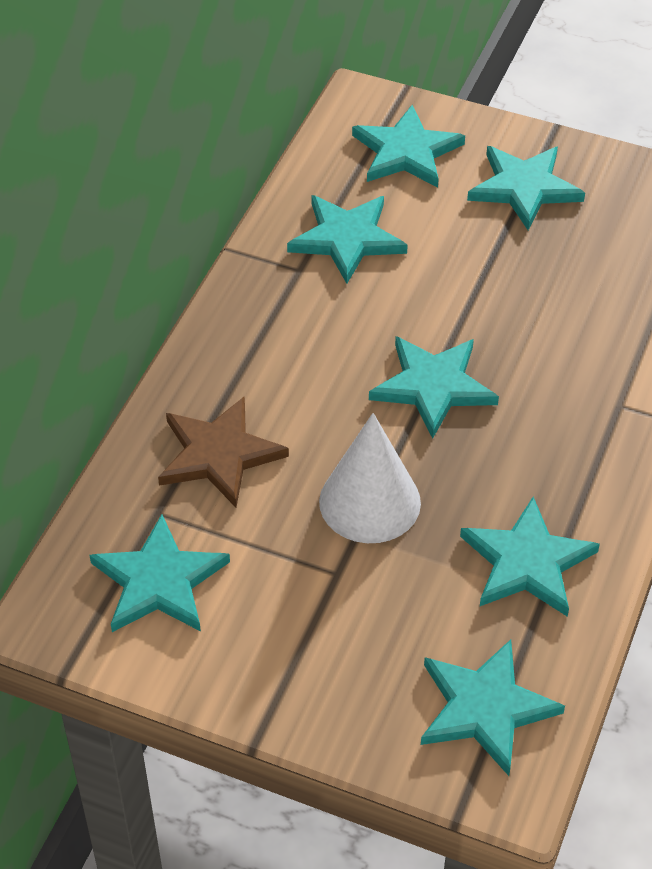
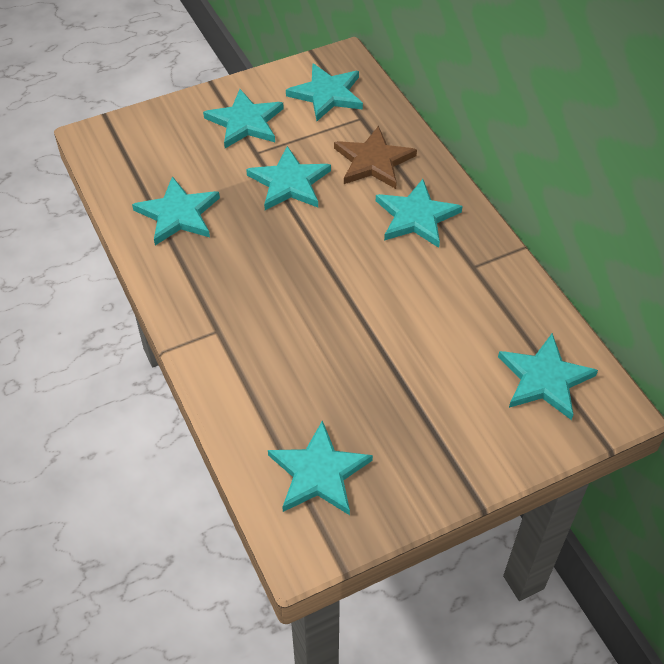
white cone: 1 -> 0

